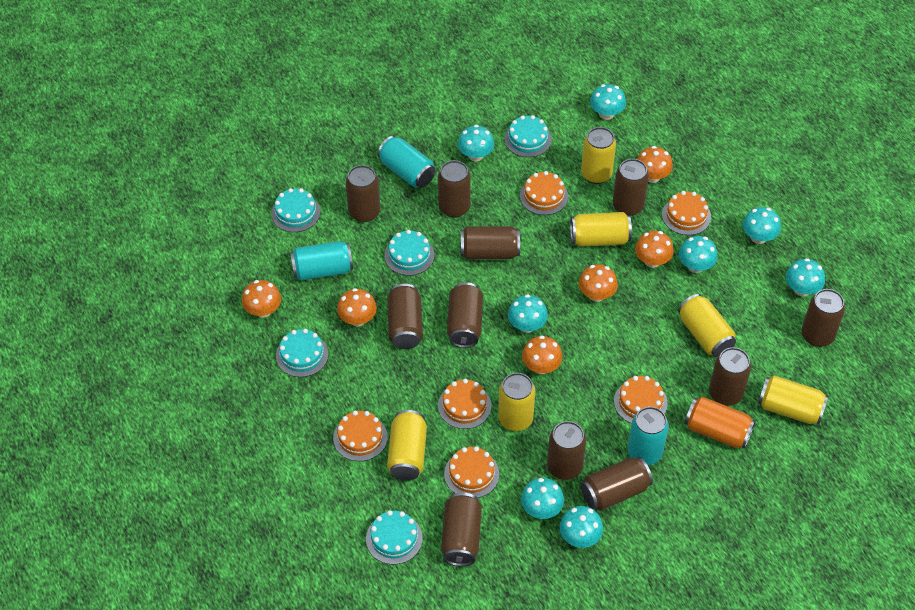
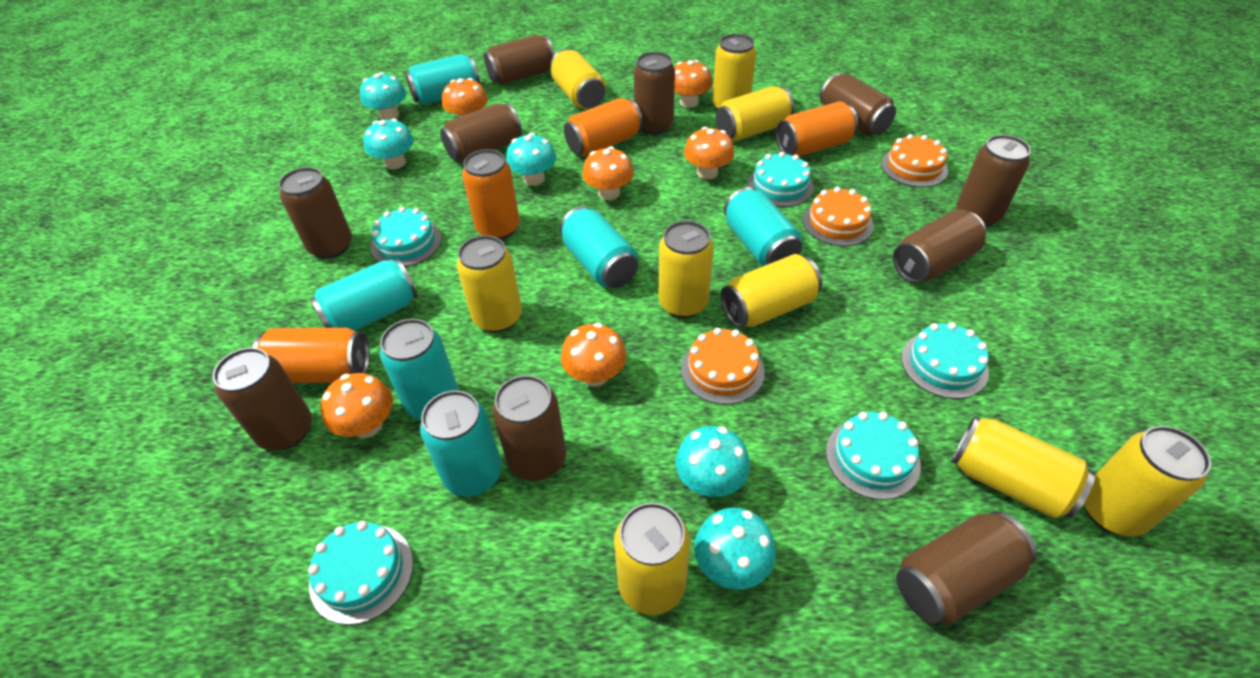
brown can: 11 -> 10
orange cake: 6 -> 3
orange can: 1 -> 4
turquoise can: 3 -> 6
turquoise mushroom: 8 -> 5
yellow can: 6 -> 9

